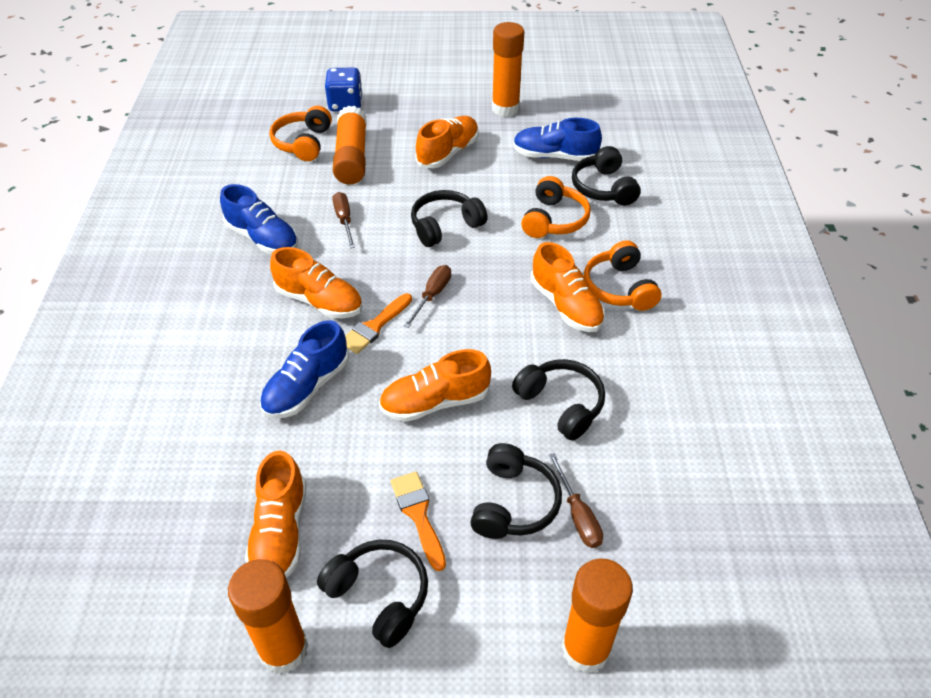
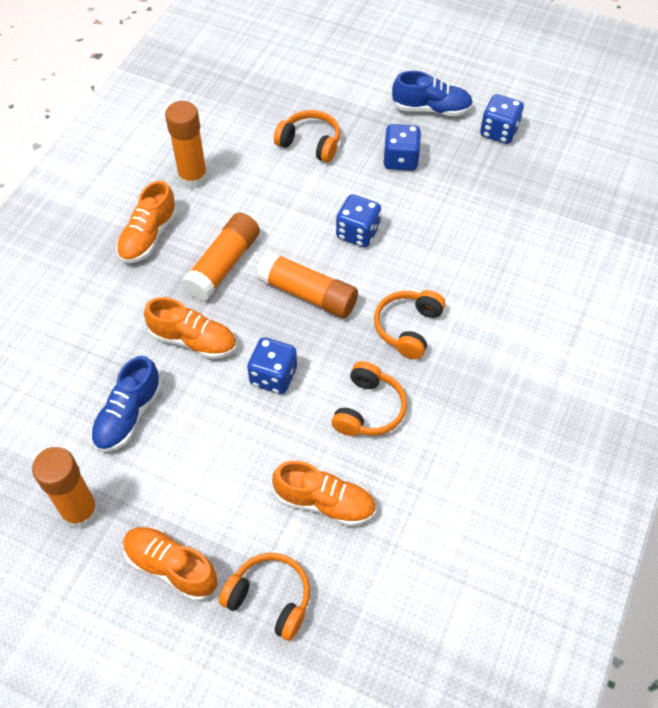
black headphones: 5 -> 0
blue dice: 1 -> 4
blue shoe: 3 -> 2
brown screwdriver: 3 -> 0
orange brush: 2 -> 0
orange headphones: 3 -> 4
orange shoe: 5 -> 4

